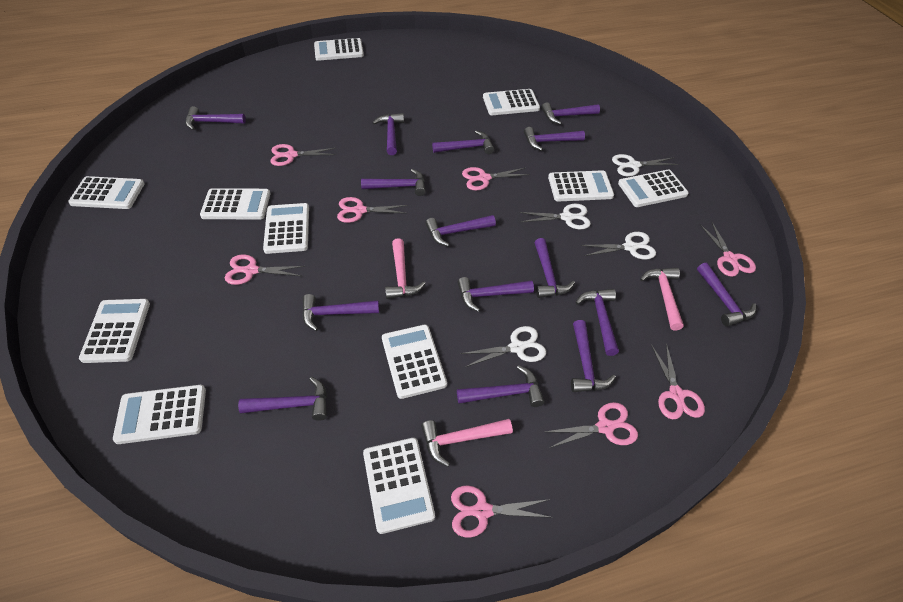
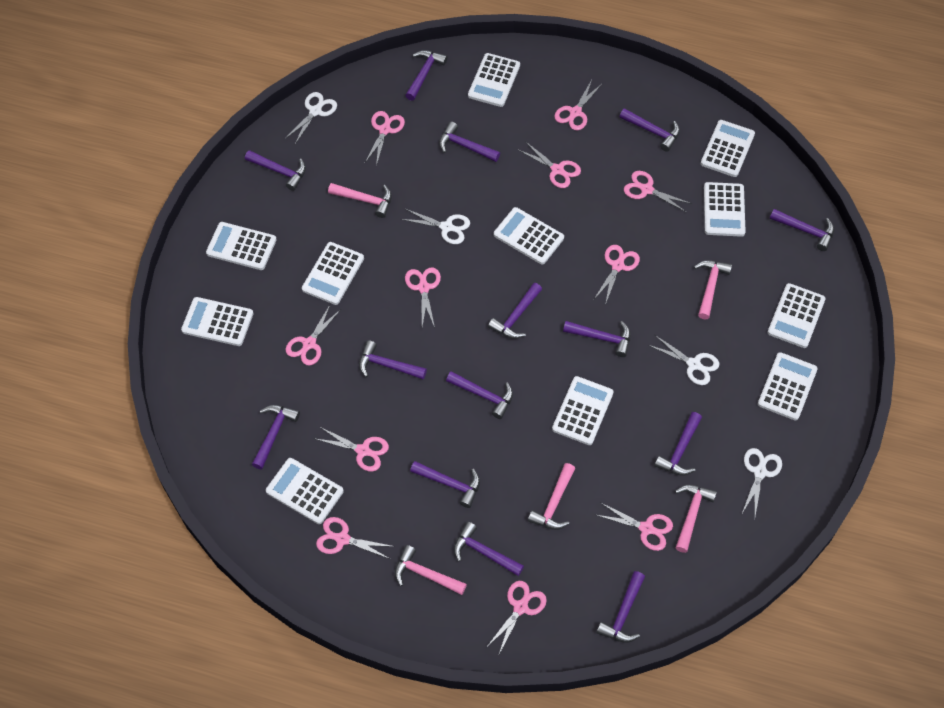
pink hammer: 3 -> 5
pink scissors: 8 -> 11
purple hammer: 15 -> 14

